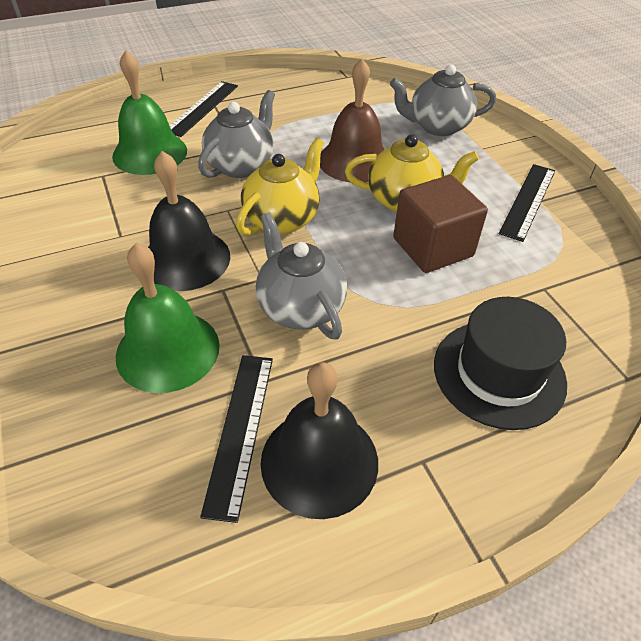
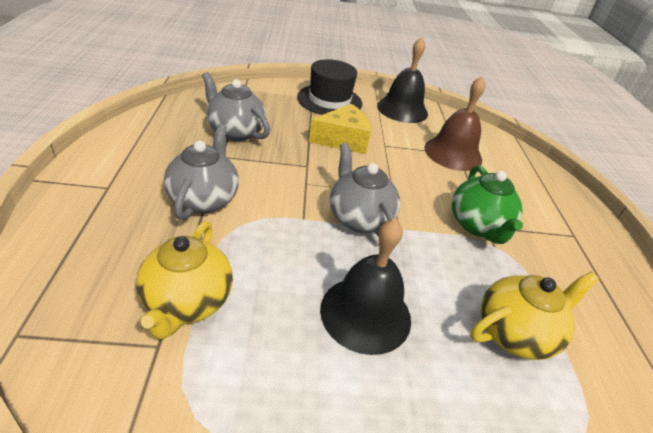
black ruler: 3 -> 0
brown cube: 1 -> 0
green bell: 2 -> 0
green teapot: 0 -> 1
yellow cheese: 0 -> 1

